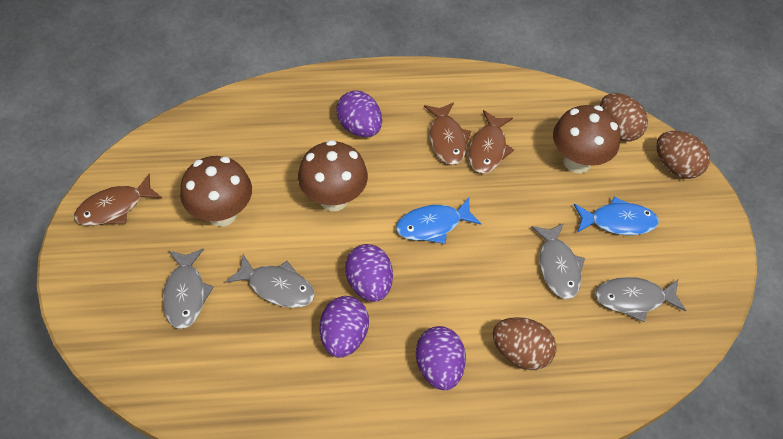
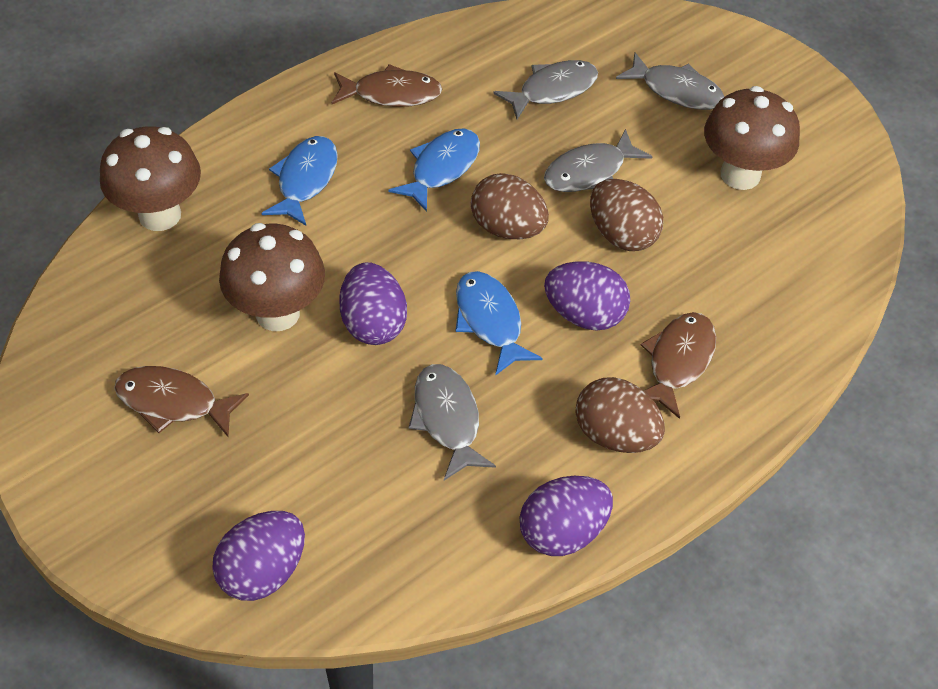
blue fish: 2 -> 3

